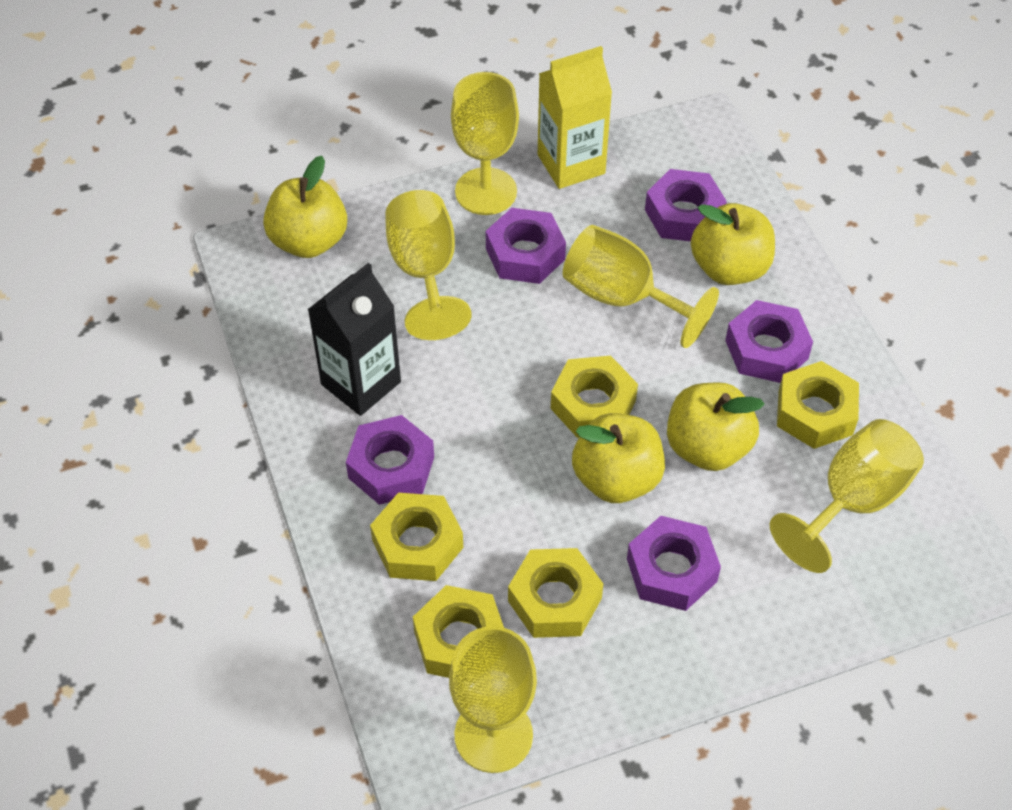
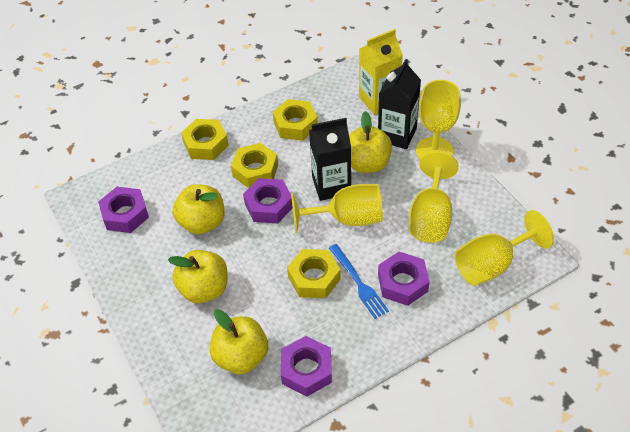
black carton: 1 -> 2
blue fork: 0 -> 1
purple nut: 5 -> 4
yellow goblet: 5 -> 4
yellow nut: 5 -> 4

